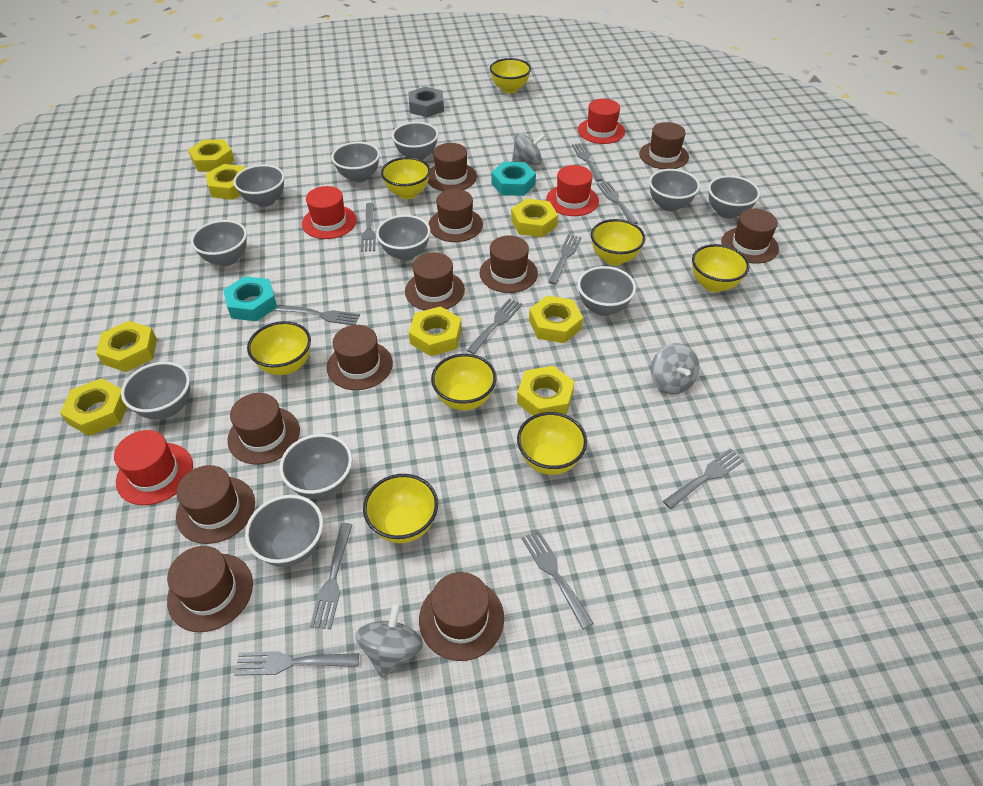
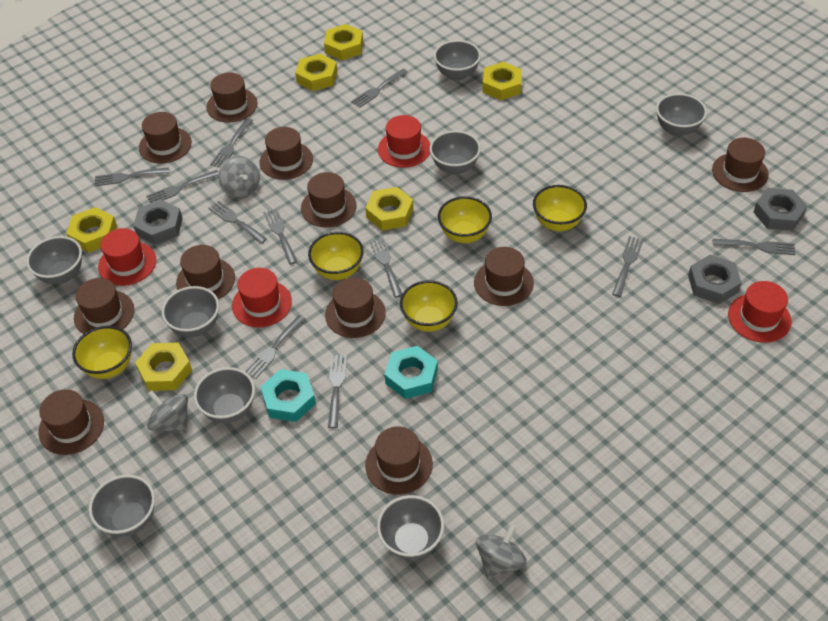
grey bowl: 11 -> 8
grey fork: 10 -> 11
grey nut: 1 -> 3
yellow bowl: 8 -> 5
yellow nut: 8 -> 6

